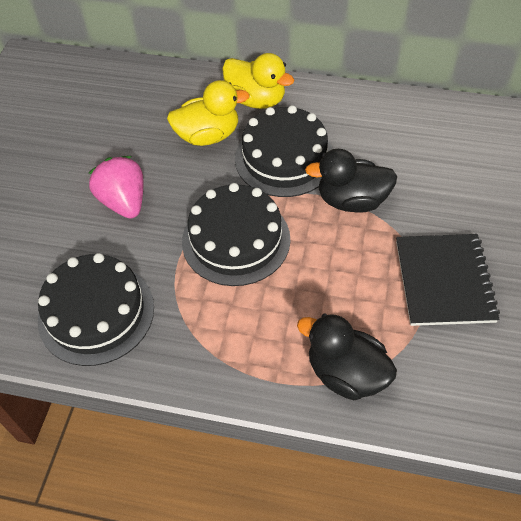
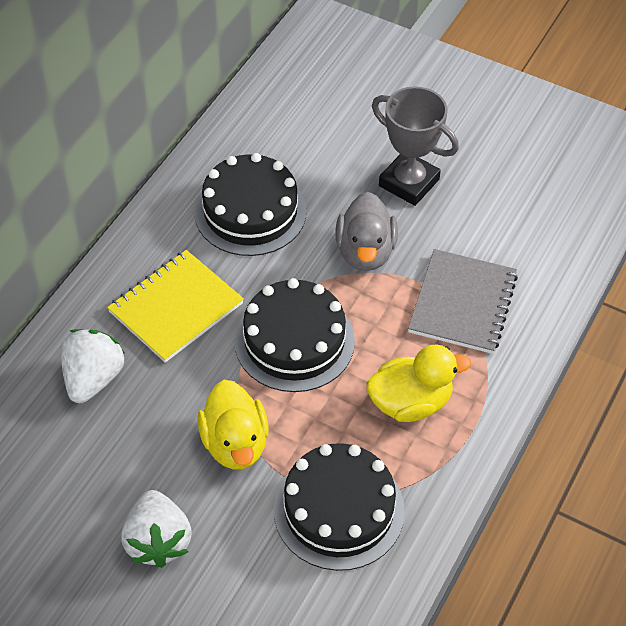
black duck: 2 -> 0
black notebook: 1 -> 0
grey duck: 0 -> 1
grey notebook: 0 -> 1
grey trophy: 0 -> 1
pink strawberry: 1 -> 0
white strawberry: 0 -> 2
yellow notebook: 0 -> 1

